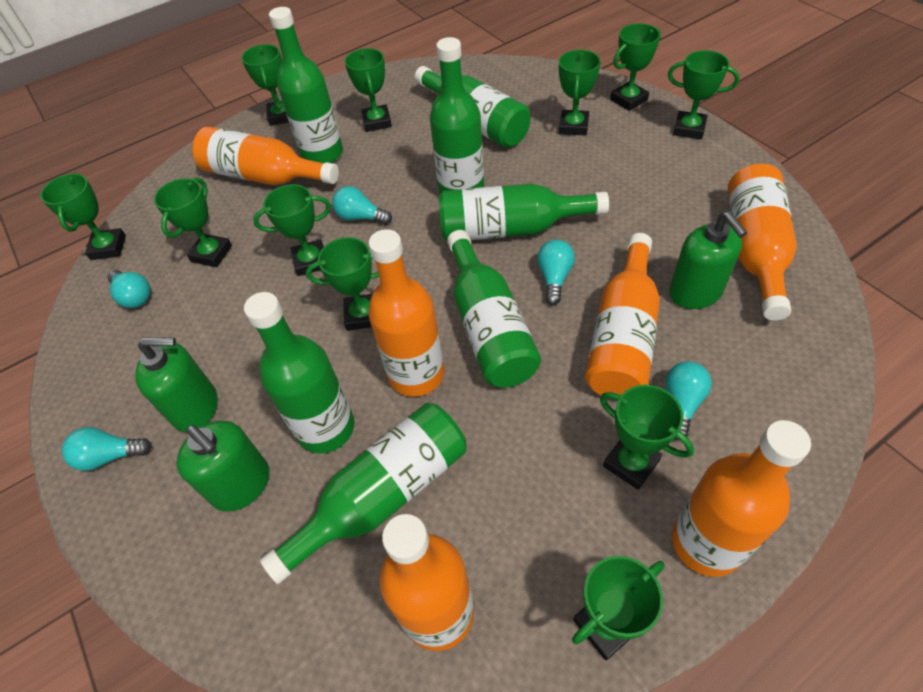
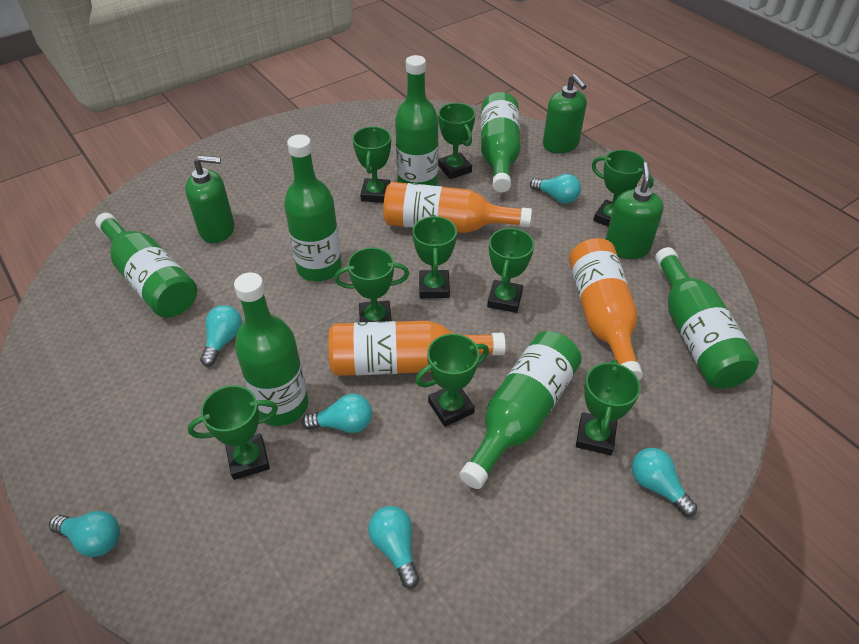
green trophy: 11 -> 9
orange bottle: 6 -> 3
turquoise light bulb: 5 -> 6

